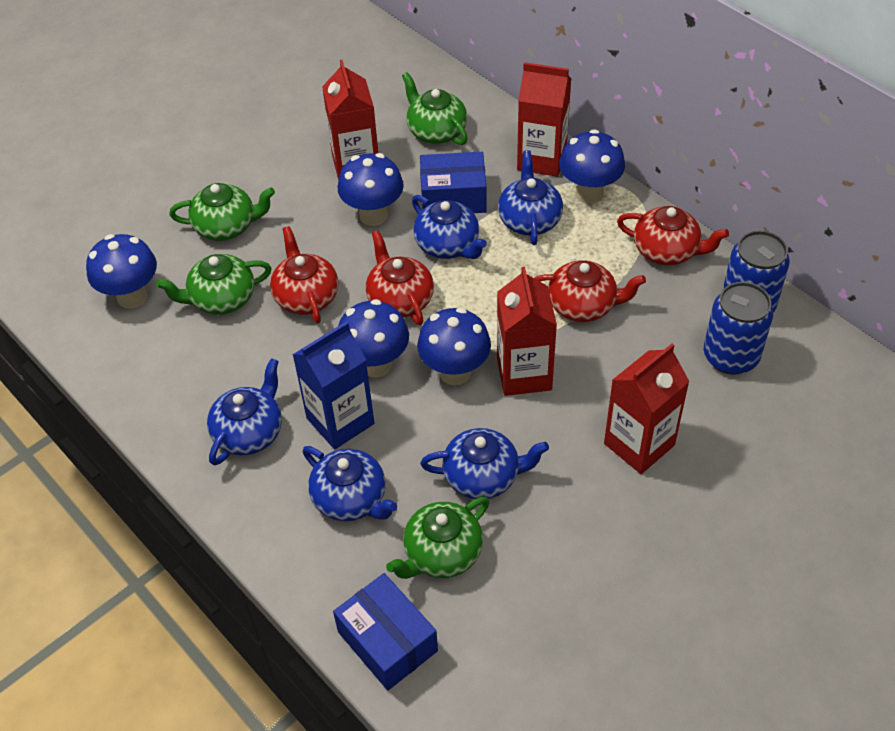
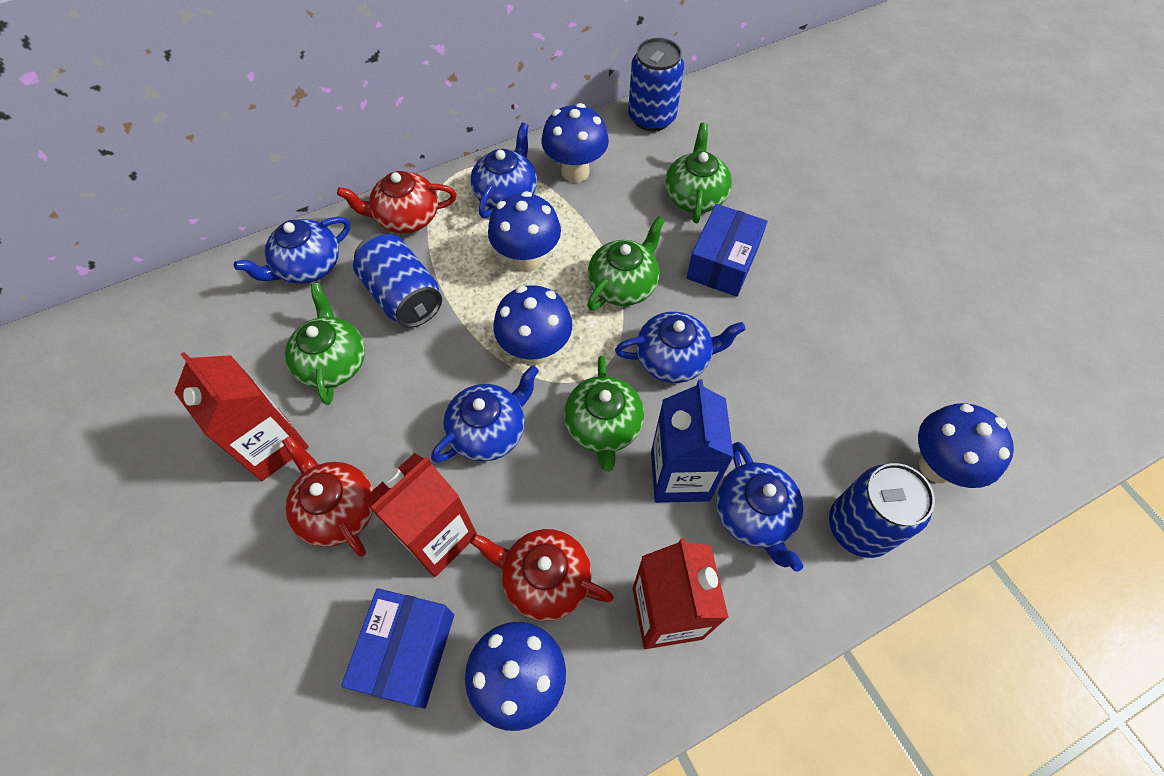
blue can: 2 -> 3
red carton: 4 -> 3
red teapot: 4 -> 3

